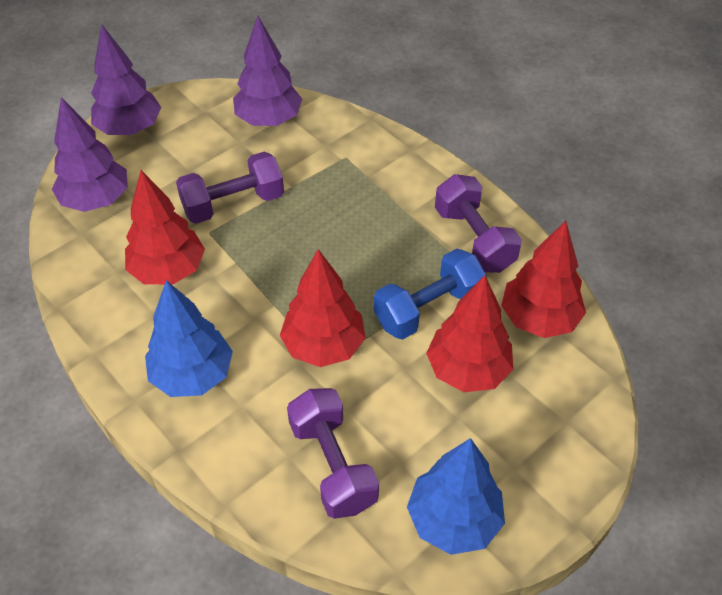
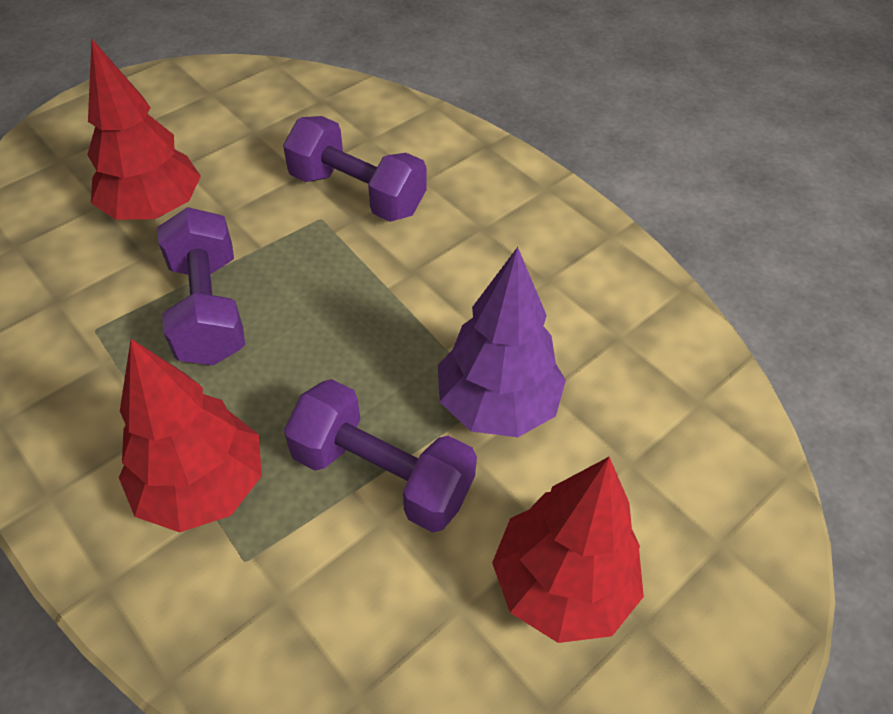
blue dumbbell: 1 -> 0
blue tree: 2 -> 0
purple tree: 3 -> 1
red tree: 4 -> 3

